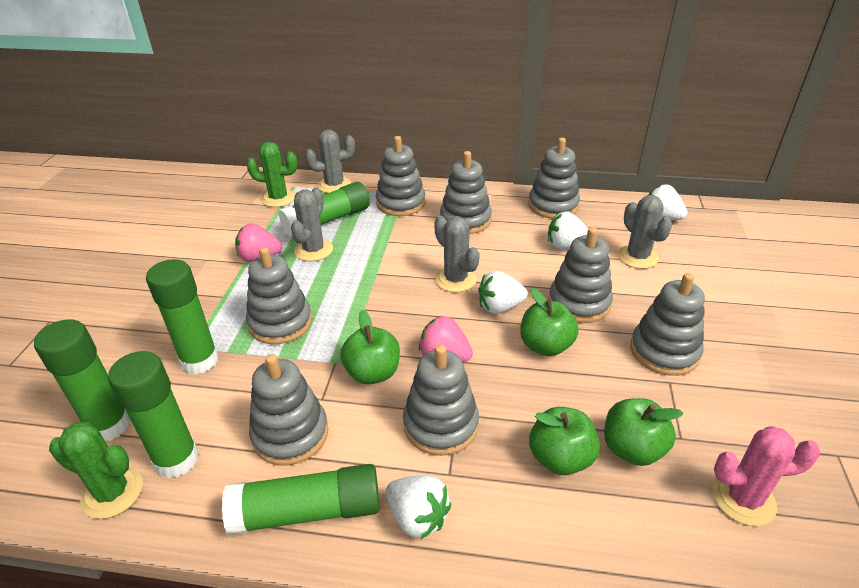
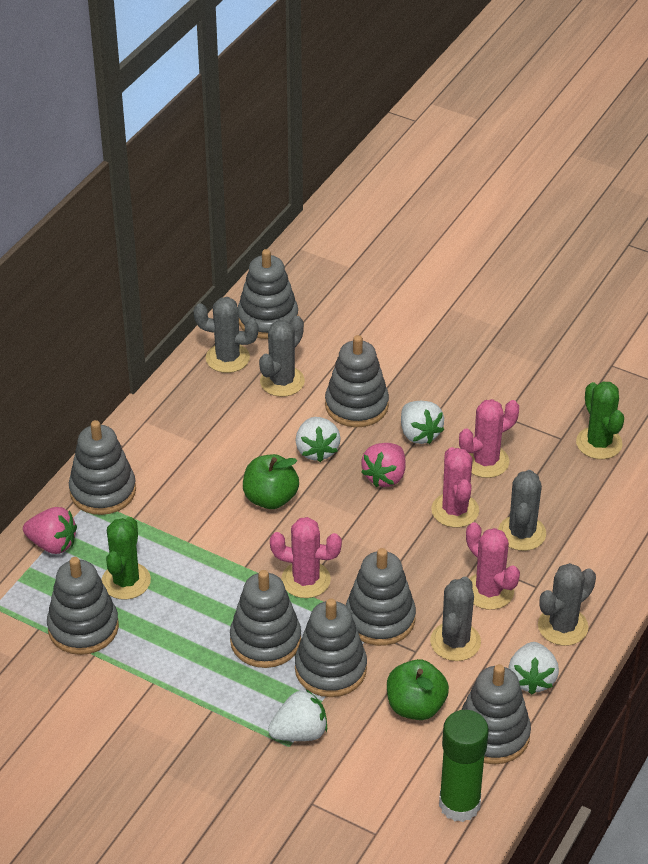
green apple: 4 -> 2
green glue stick: 5 -> 1
grey cactus: 4 -> 5
pink cactus: 1 -> 4

